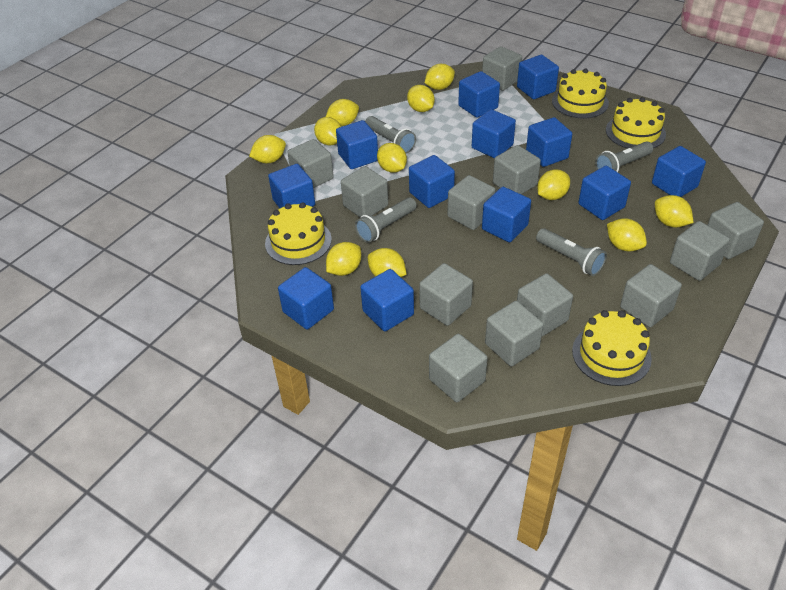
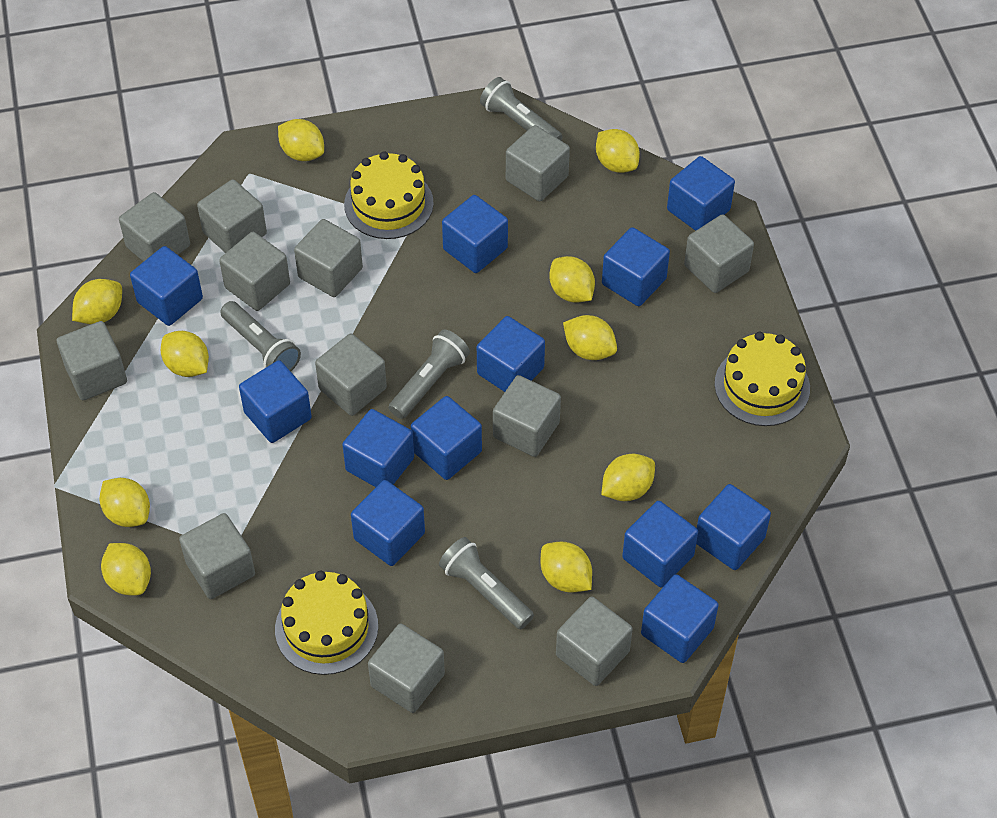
yellow cake: 4 -> 3
yellow lemon: 11 -> 10

